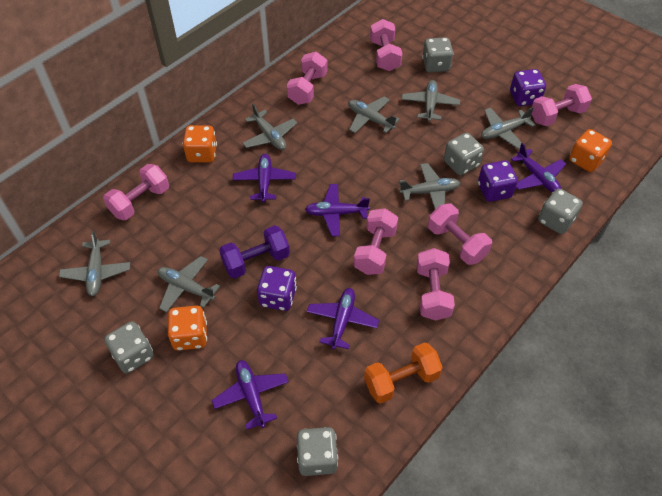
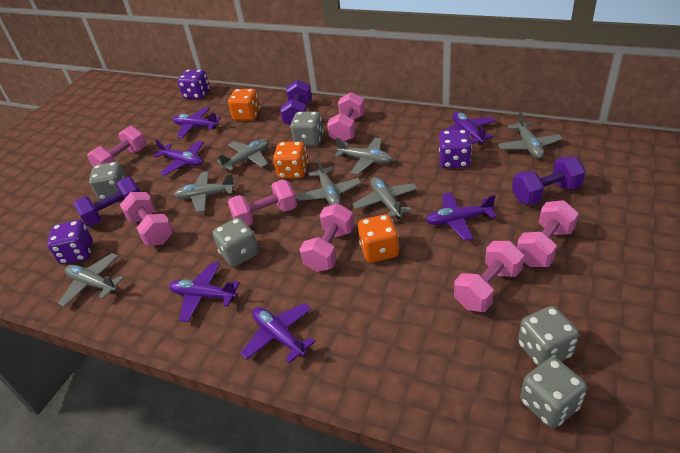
orange dumbbell: 1 -> 0
purple dumbbell: 1 -> 3
purple plane: 5 -> 6

